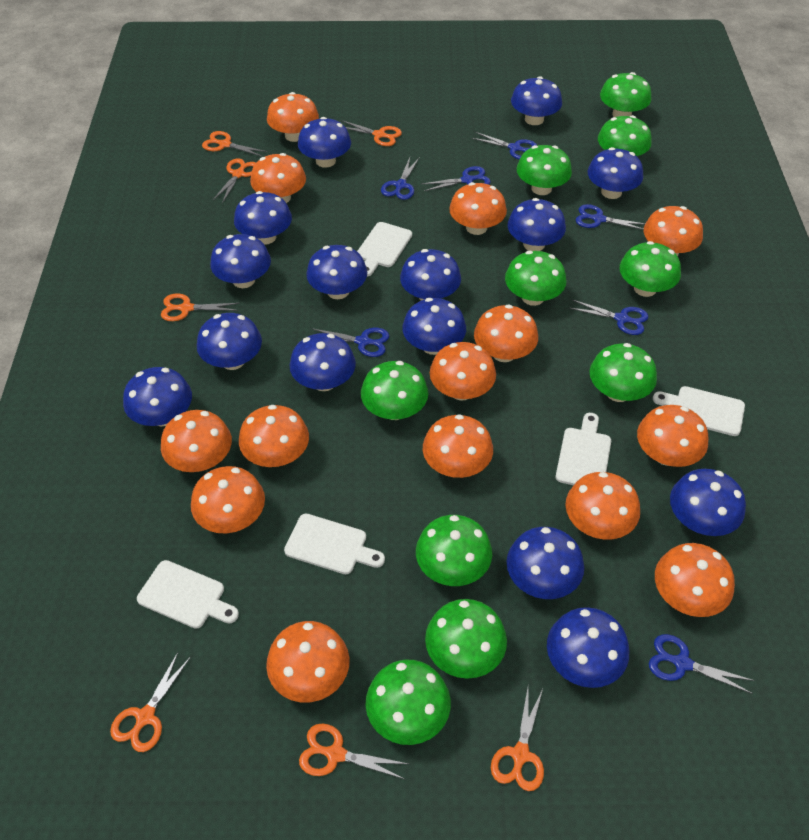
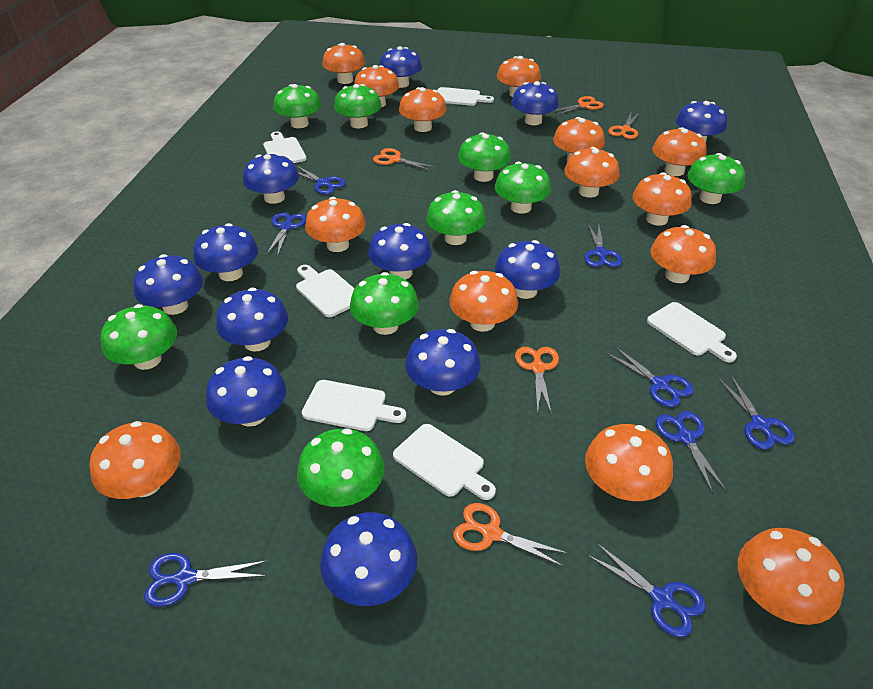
blue mushroom: 15 -> 12
blue scissors: 7 -> 8
green mushroom: 10 -> 9
orange scissors: 7 -> 5
white cutting board: 5 -> 6

